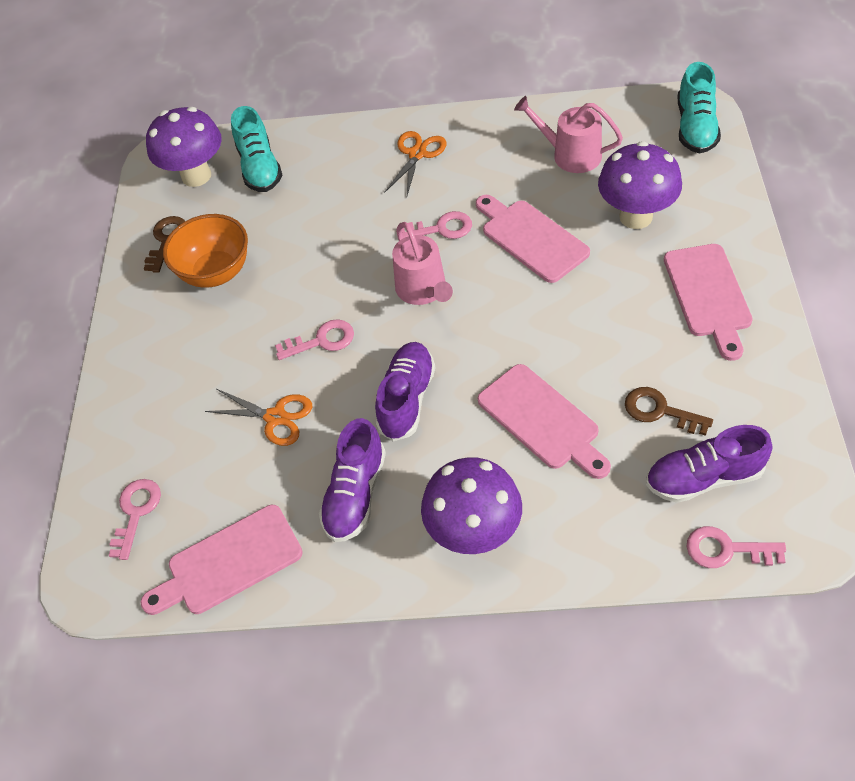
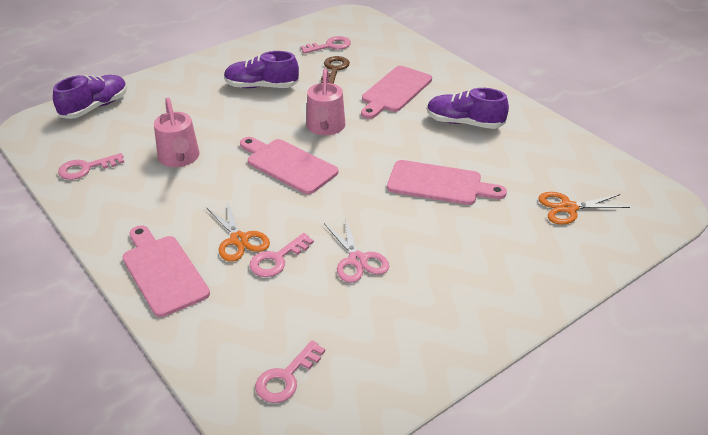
brown key: 2 -> 1
orange bowl: 1 -> 0
pink scissors: 0 -> 1
purple mushroom: 3 -> 0
turquoise shoe: 2 -> 0

